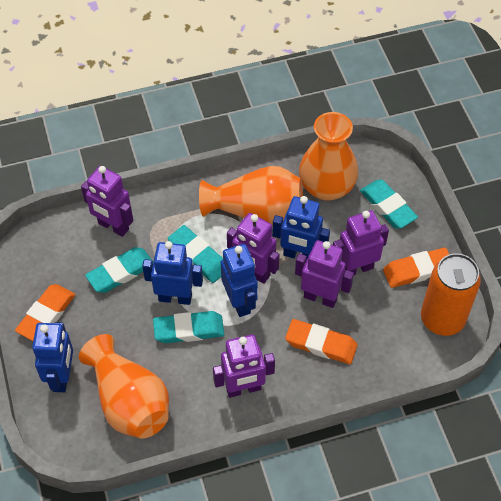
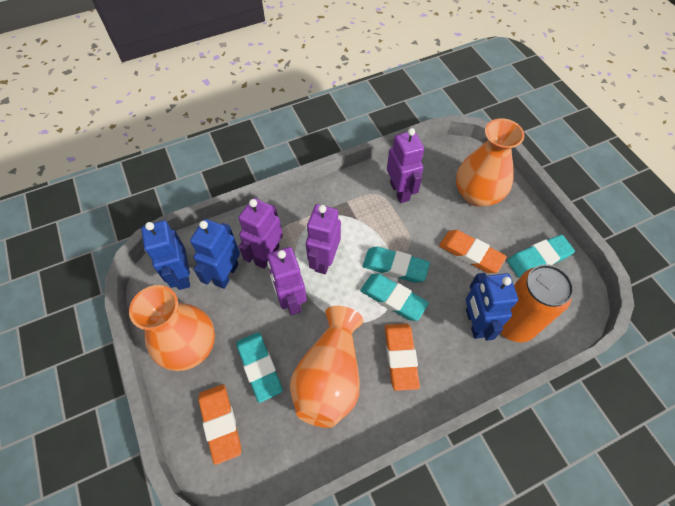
blue robot: 4 -> 3
purple robot: 5 -> 4

